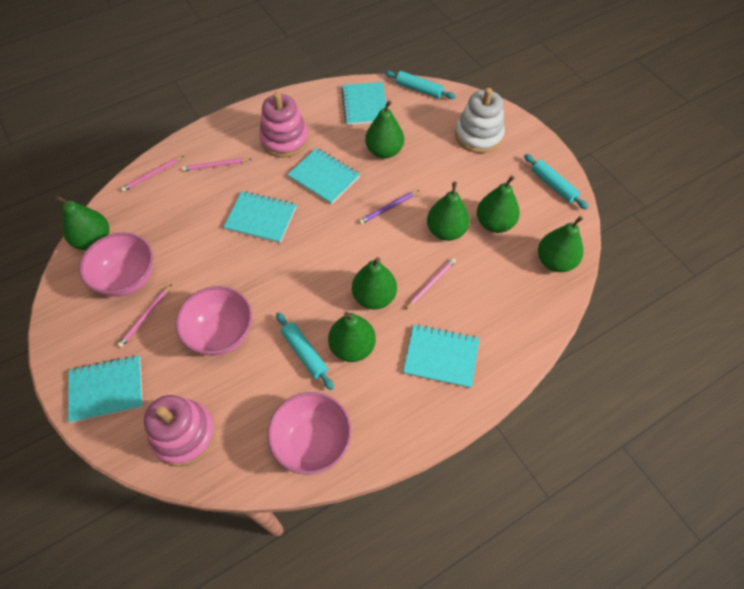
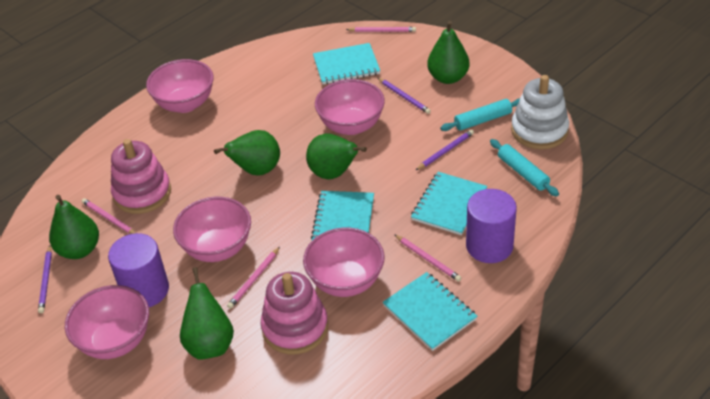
green pear: 7 -> 5
pink bowl: 3 -> 5
purple cylinder: 0 -> 2
purple pencil: 1 -> 3
turquoise notebook: 5 -> 4
turquoise rolling pin: 3 -> 2

